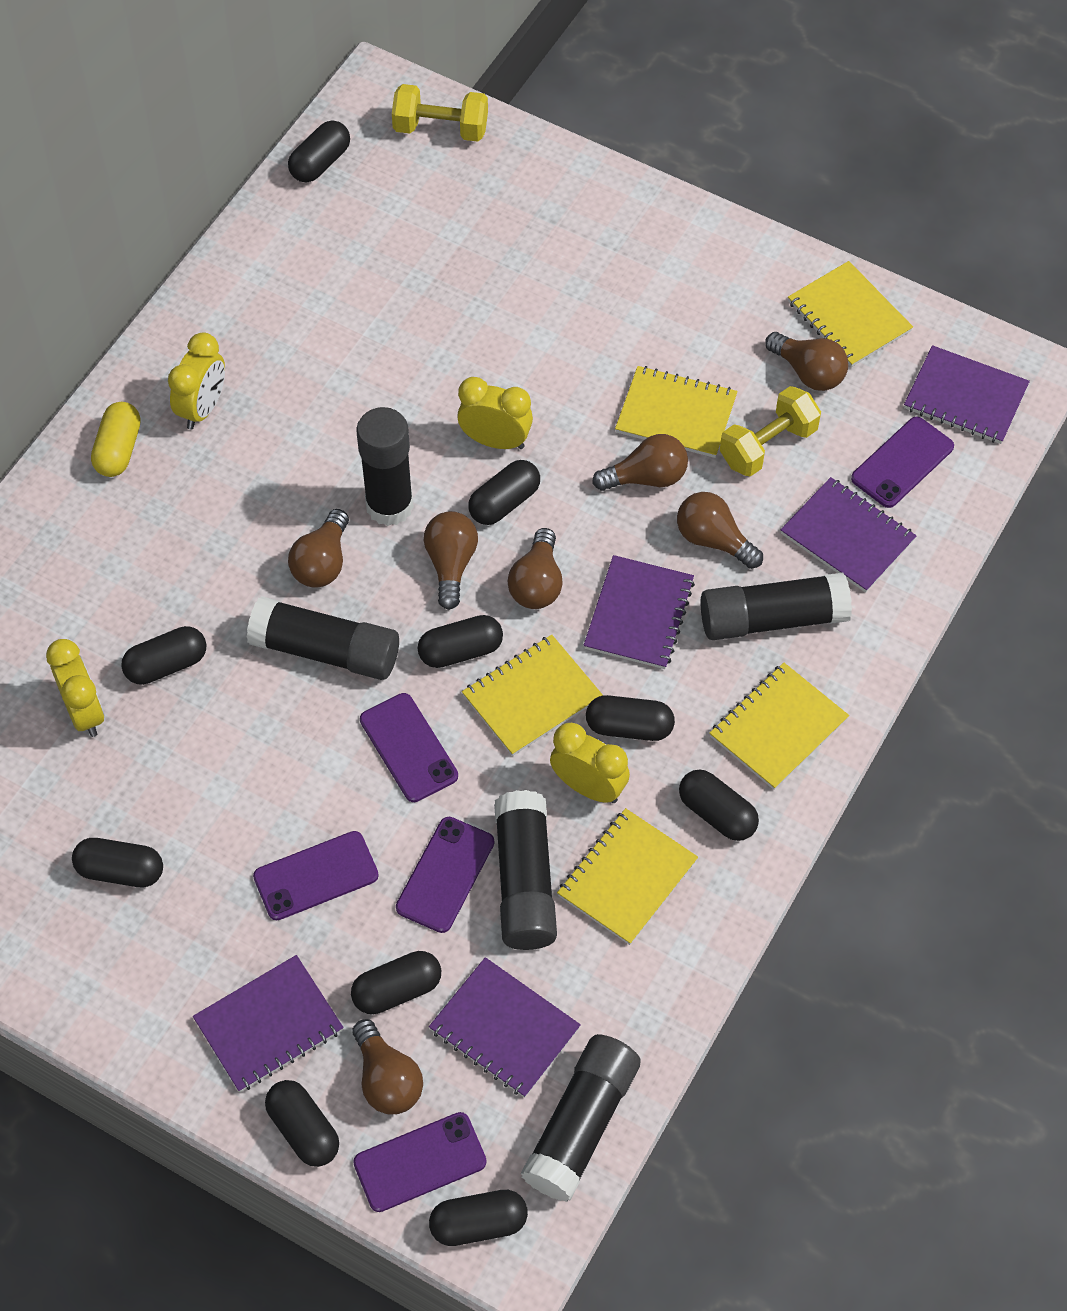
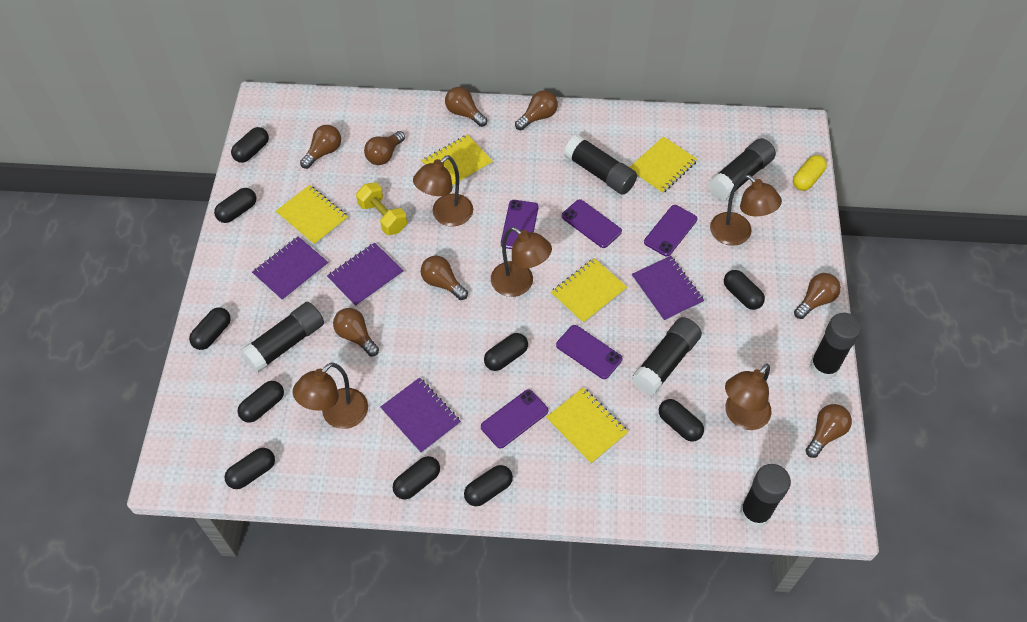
black glue stick: 5 -> 6
brown lamp: 0 -> 5
brown light bulb: 7 -> 8
purple notebook: 5 -> 4
yellow clock: 4 -> 0
yellow dumbbell: 2 -> 1

